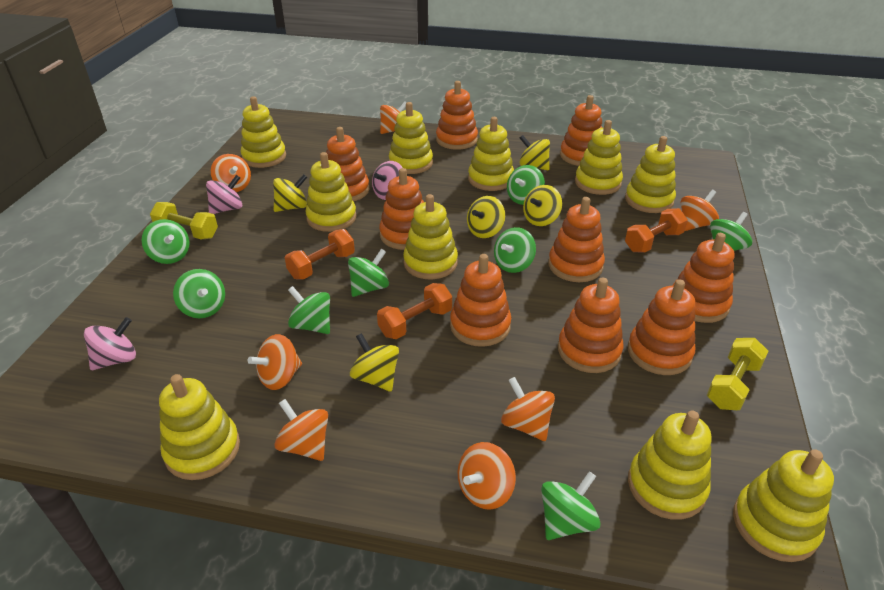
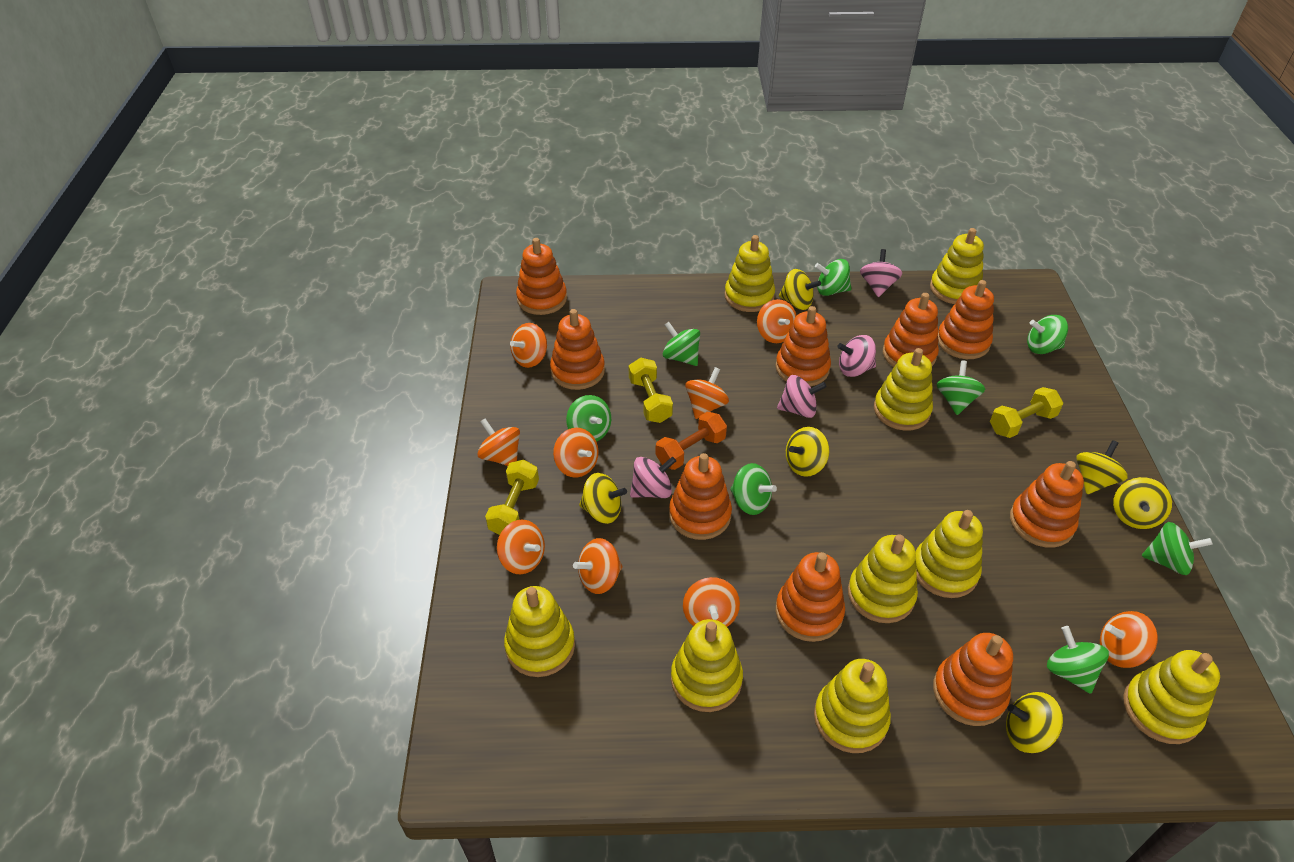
orange dumbbell: 3 -> 1
orange spinning top: 7 -> 9
pink spinning top: 3 -> 4
yellow dumbbell: 2 -> 3
yellow spinning top: 5 -> 6
yellow stacking toy: 10 -> 9

